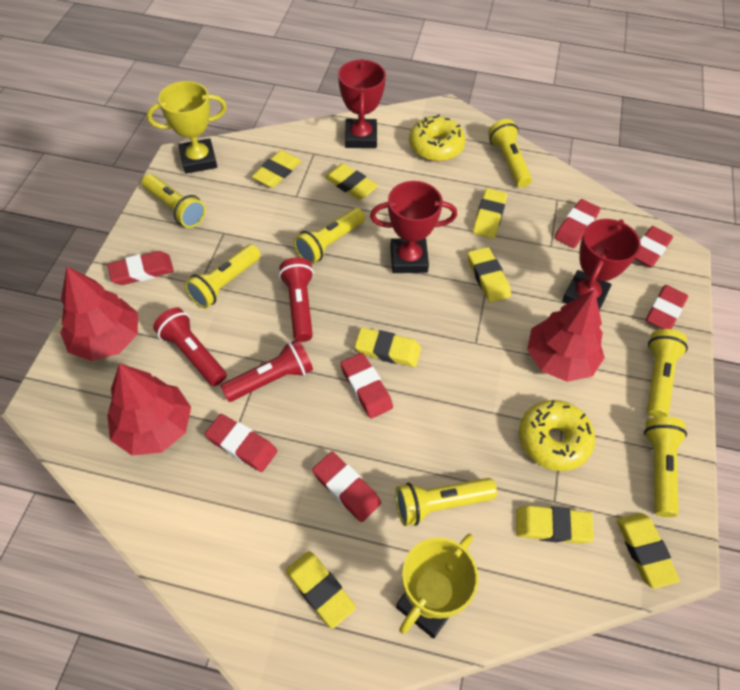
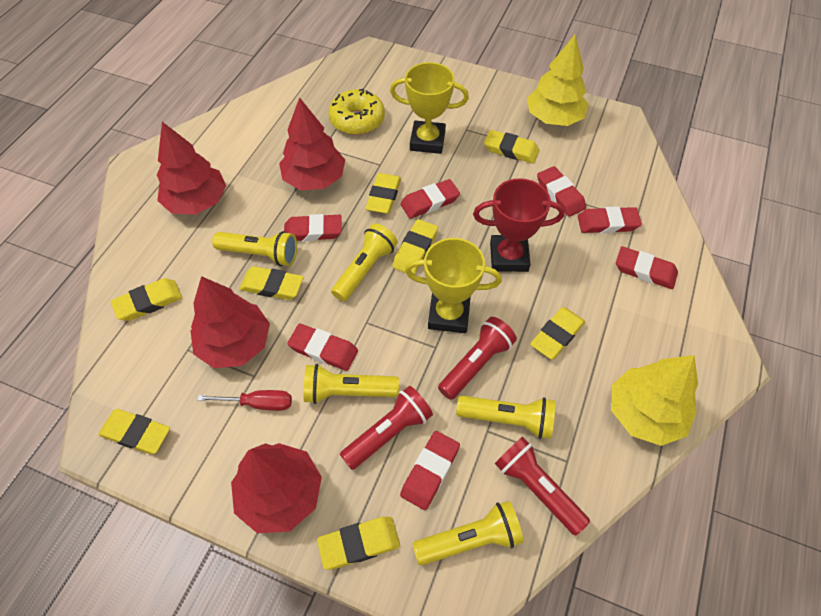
red screwdriver: 0 -> 1
red tree: 3 -> 4
red trophy: 3 -> 1
yellow donut: 2 -> 1
yellow flashlight: 7 -> 5
yellow tree: 0 -> 2

